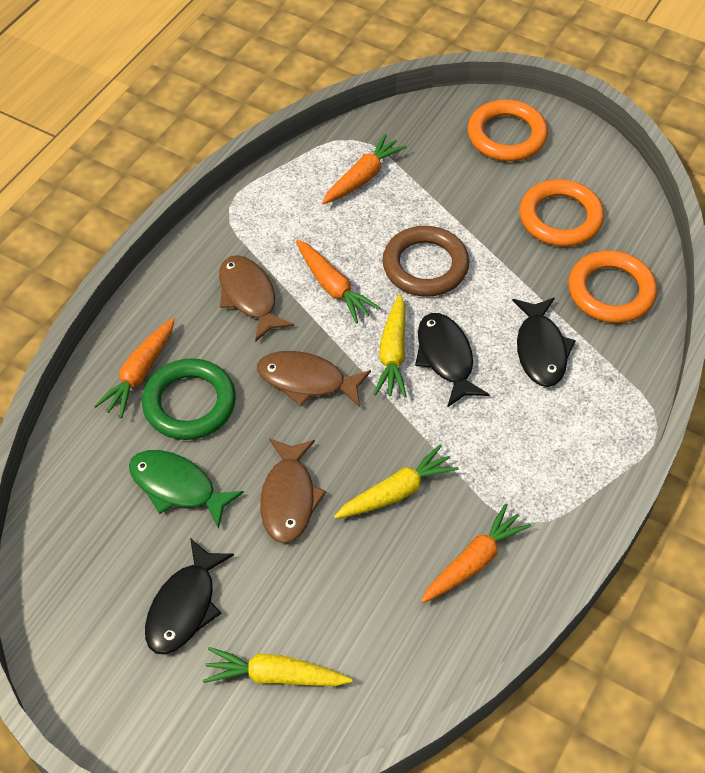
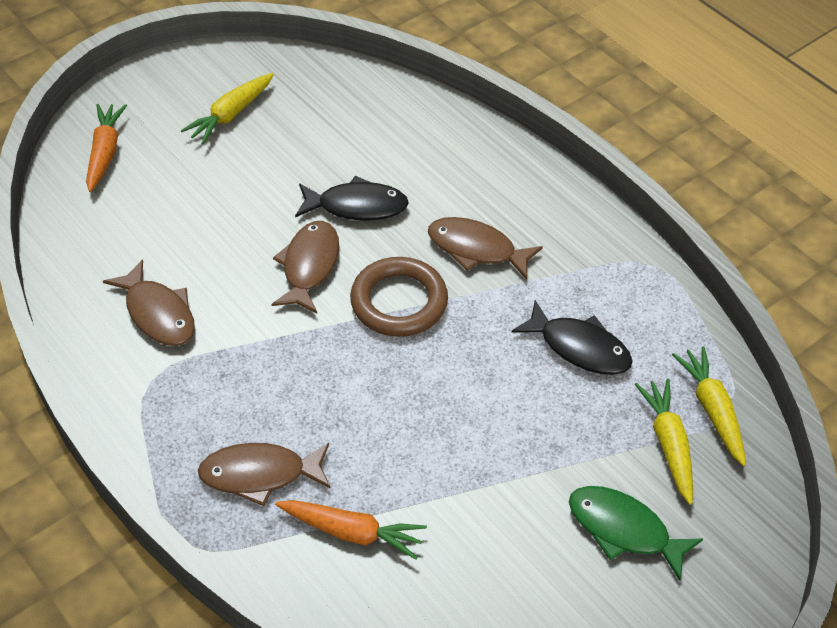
black fish: 3 -> 2
brown fish: 3 -> 4
green ring: 1 -> 0
orange carrot: 4 -> 2
orange ring: 3 -> 0

